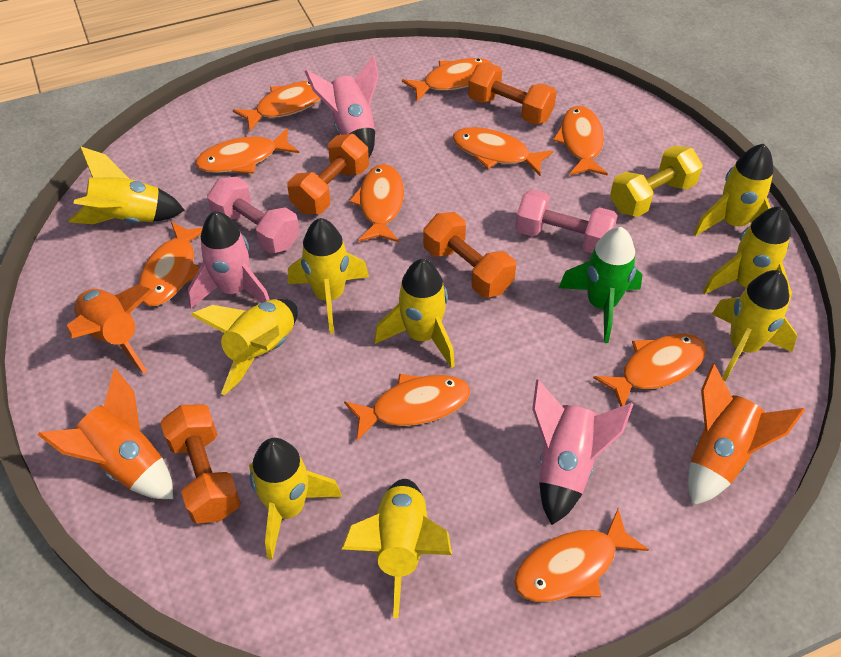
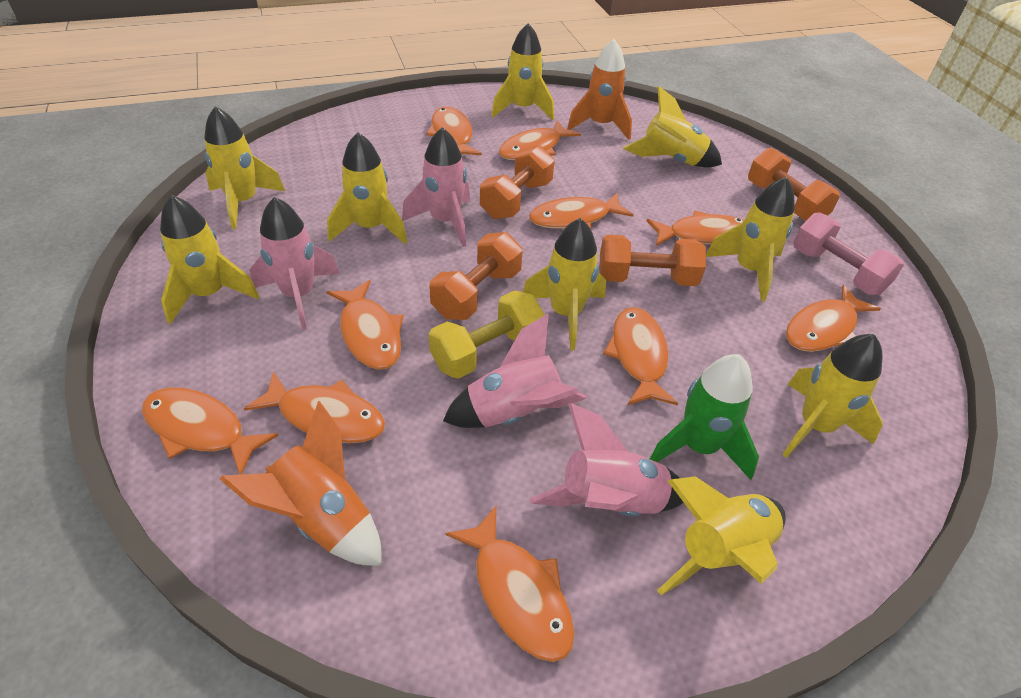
orange rocket: 3 -> 2
pink dumbbell: 2 -> 1
pink rocket: 3 -> 4

